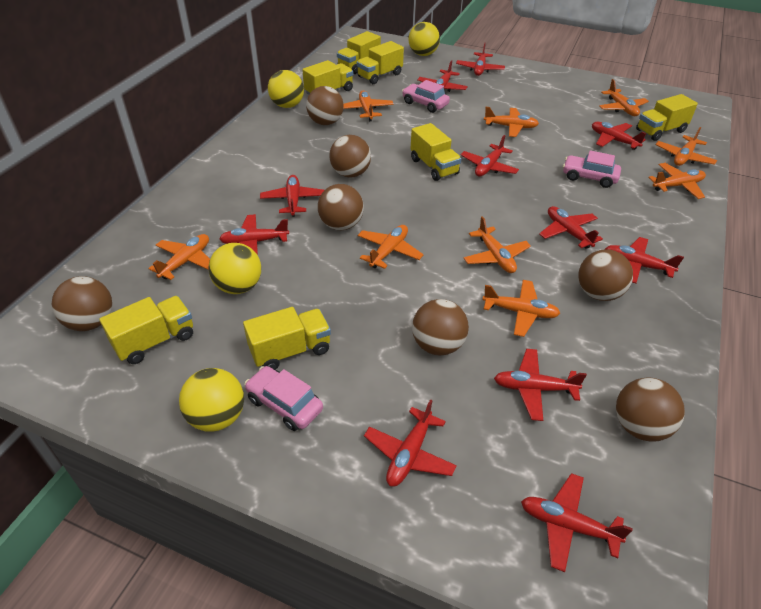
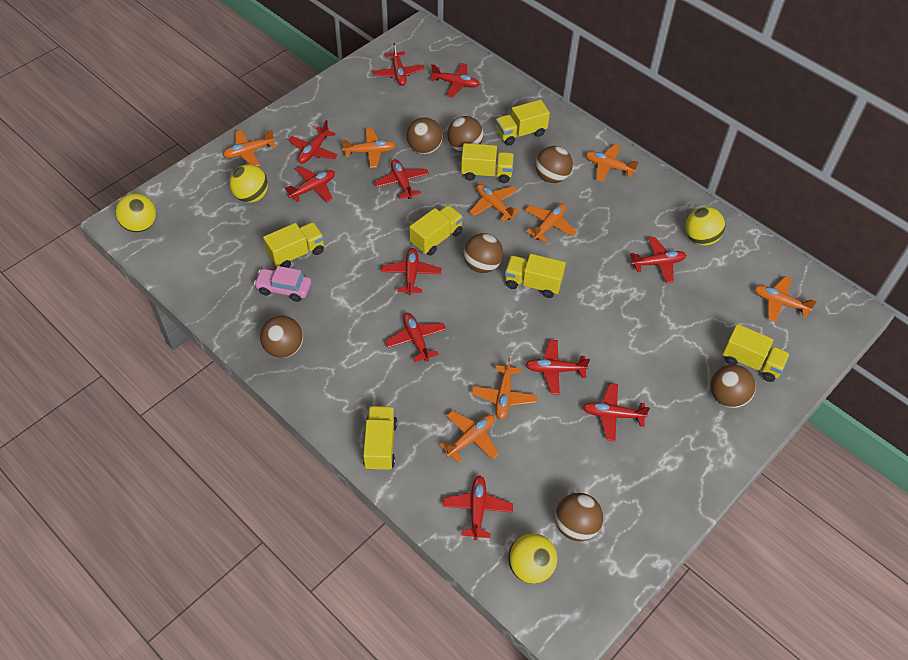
orange plane: 9 -> 8
pink car: 3 -> 1

